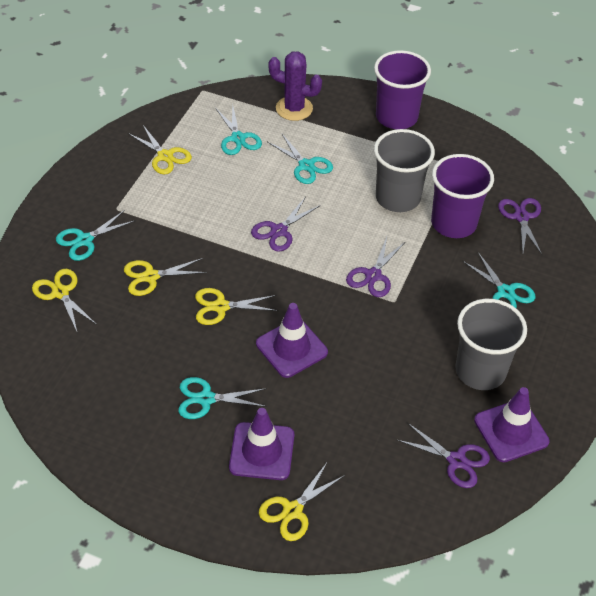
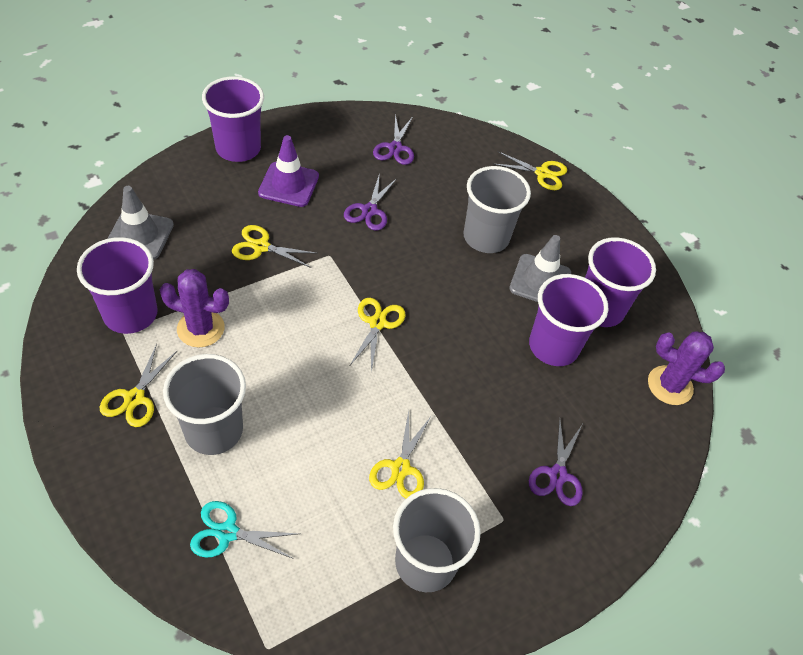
grey cup: 2 -> 3
grey traffic cone: 0 -> 2
purple cactus: 1 -> 2
purple cup: 2 -> 4
purple scissors: 4 -> 3
purple traffic cone: 3 -> 1
turquoise scissors: 5 -> 1

